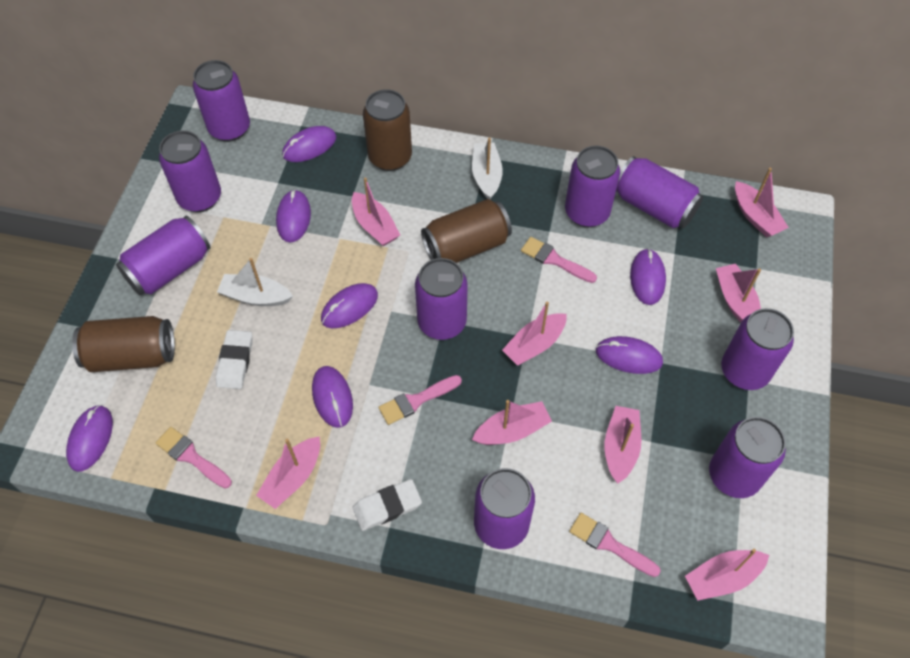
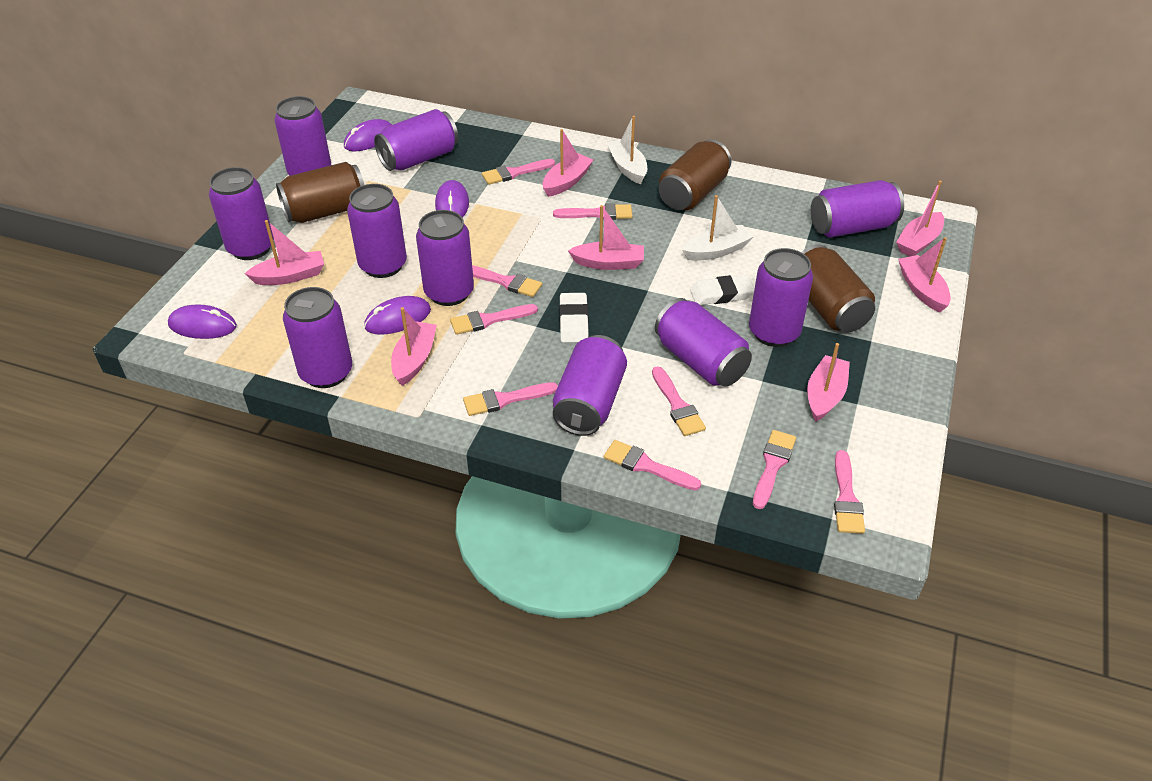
pink boat: 8 -> 7
pink brush: 4 -> 9
purple can: 9 -> 10
purple mouse: 7 -> 4

